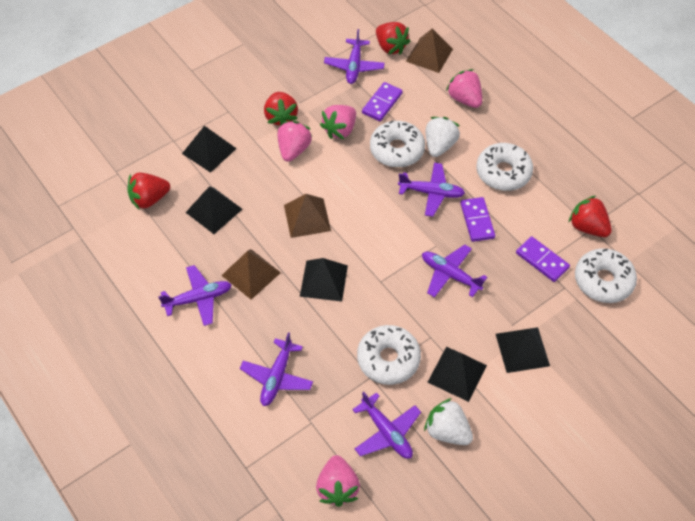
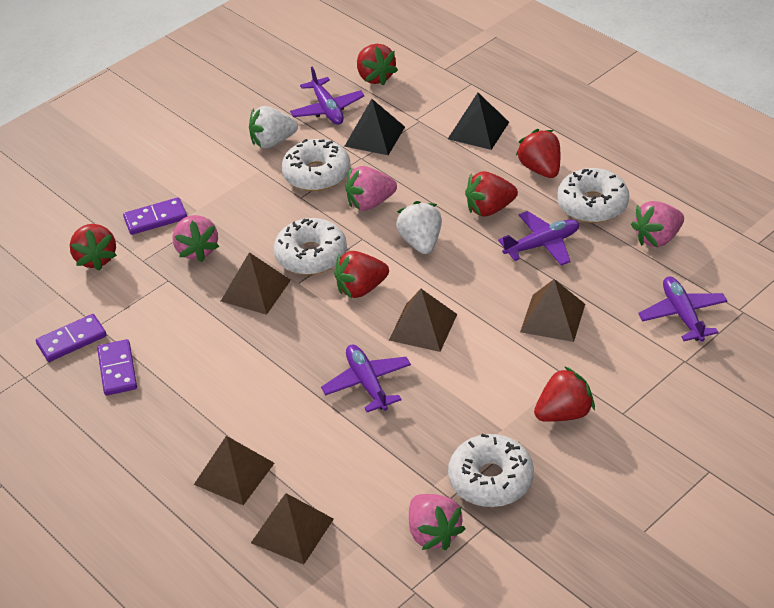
black pyramid: 5 -> 2
brown pyramid: 3 -> 5
purple plane: 6 -> 4
red strawberry: 4 -> 6

